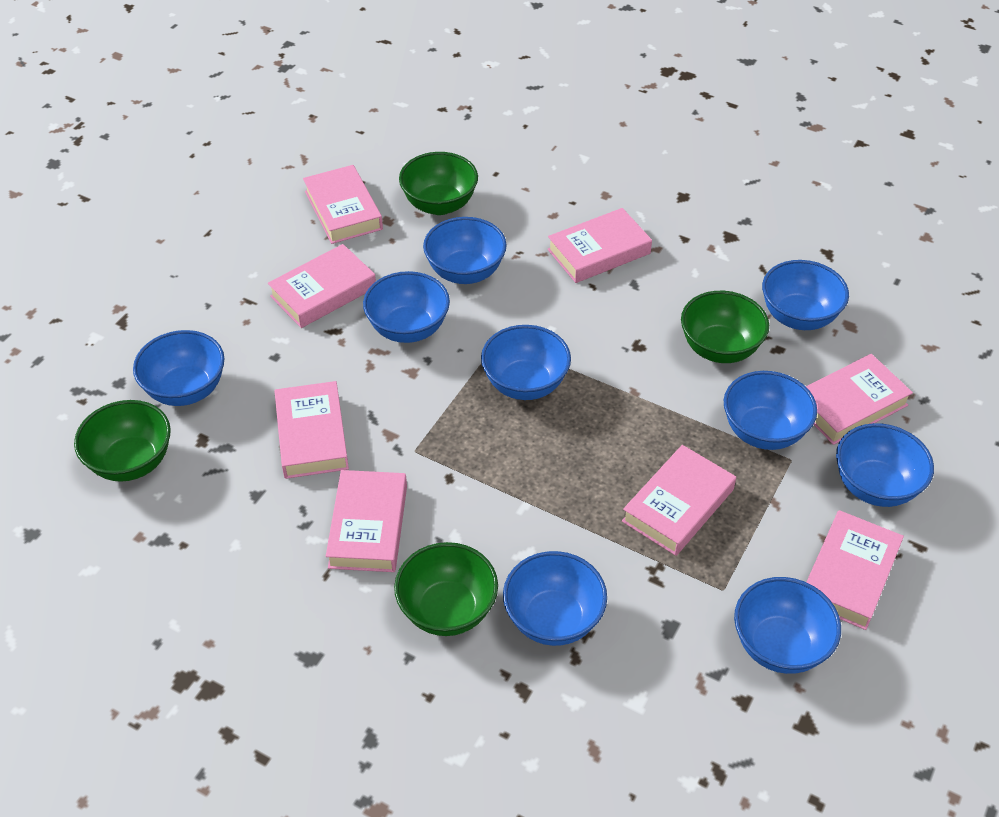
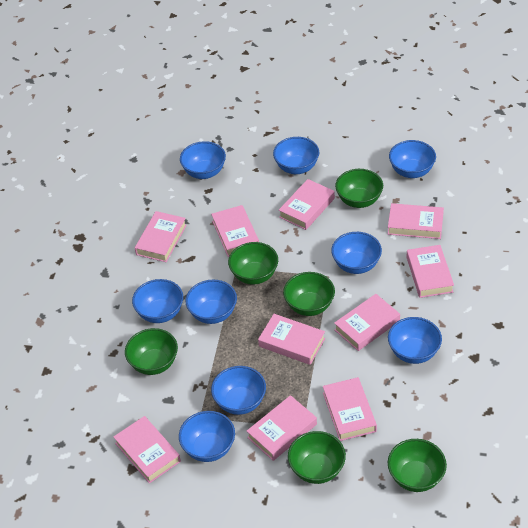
green bowl: 4 -> 6
pink book: 8 -> 10

